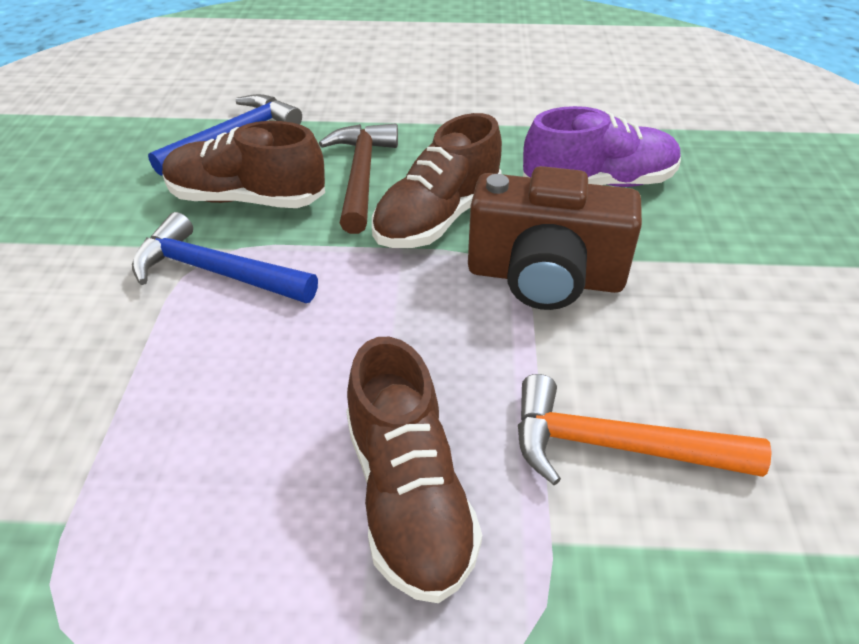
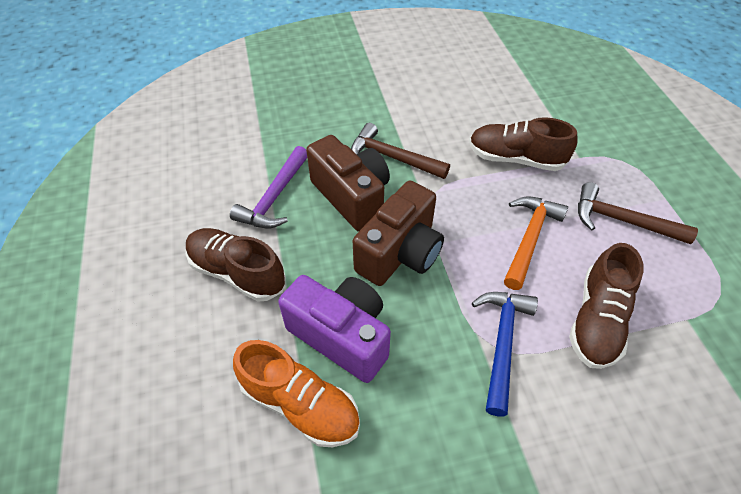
blue hammer: 2 -> 1
brown camera: 1 -> 2
brown hammer: 1 -> 2
orange shoe: 0 -> 1
purple camera: 0 -> 1
purple hammer: 0 -> 1
purple shoe: 1 -> 0

